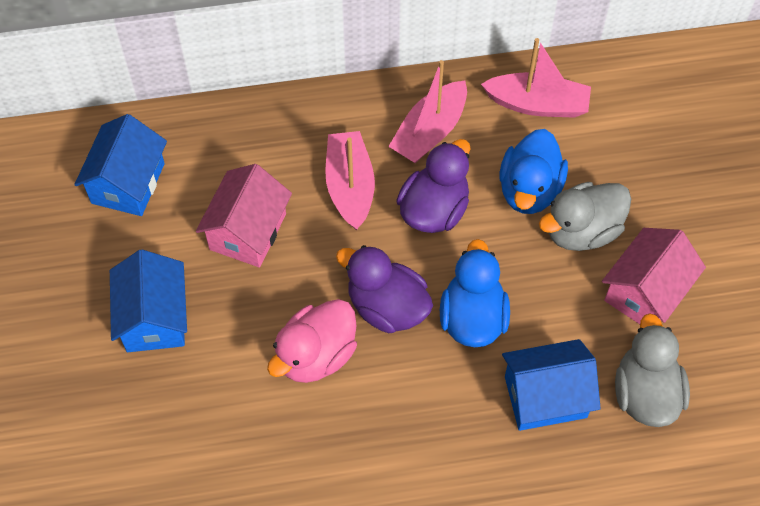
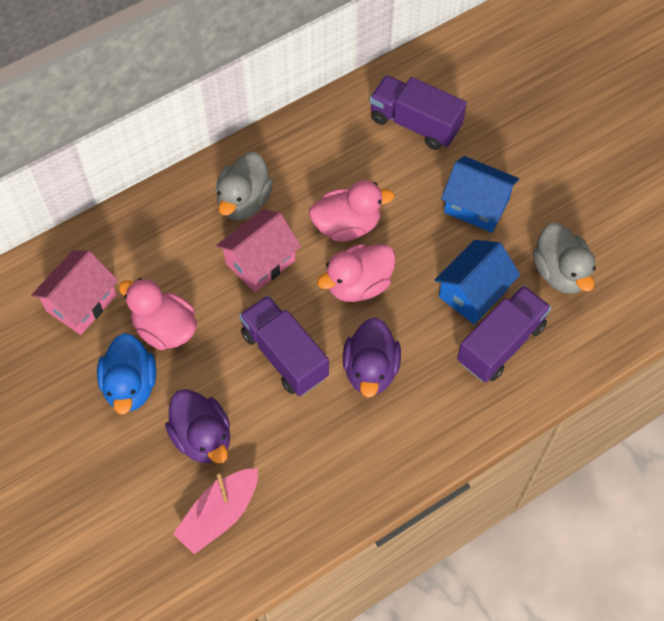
blue duck: 2 -> 1
blue house: 3 -> 2
pink boat: 3 -> 1
pink duck: 1 -> 3
purple truck: 0 -> 3

